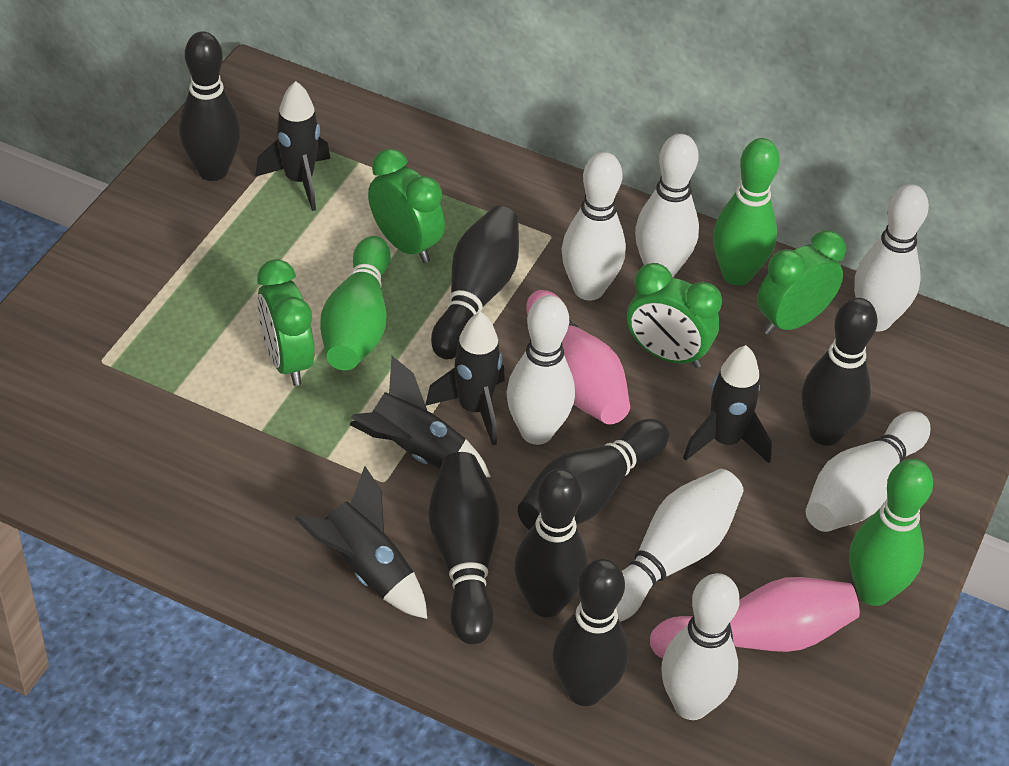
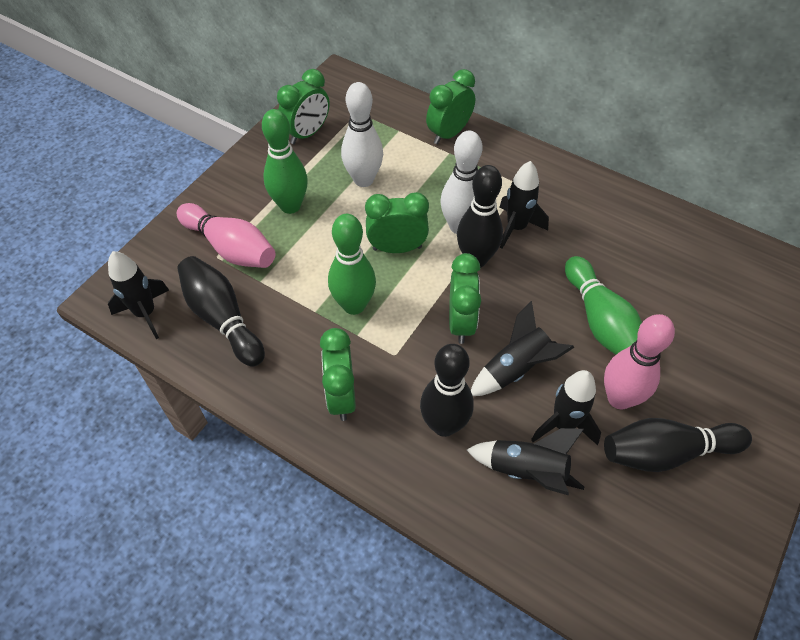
black bowling pin: 7 -> 4
green clock: 4 -> 5
white bowling pin: 7 -> 2

